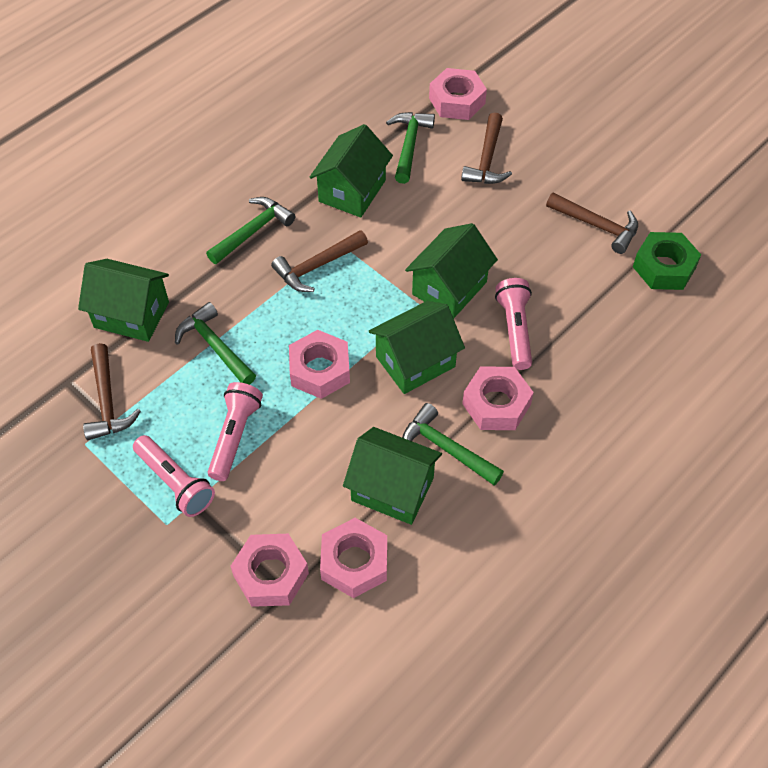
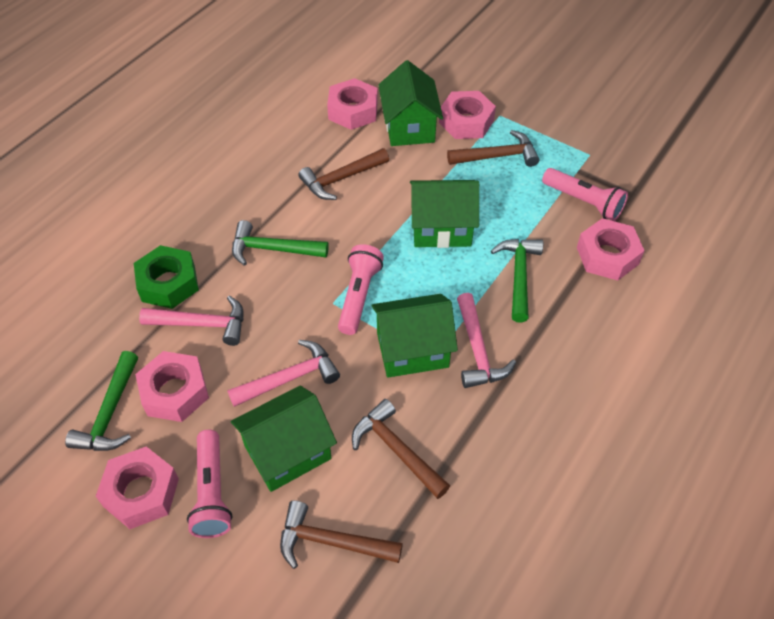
green hammer: 4 -> 3
green house: 5 -> 4
pink hammer: 0 -> 3

